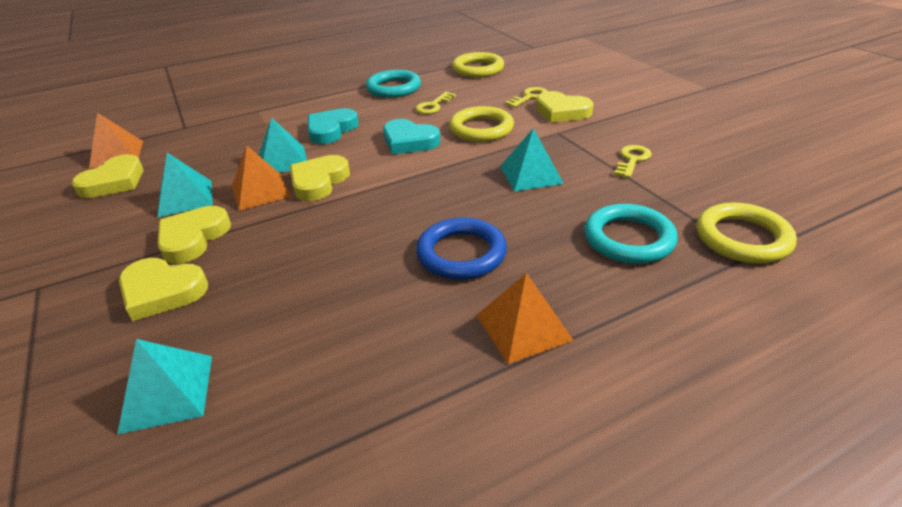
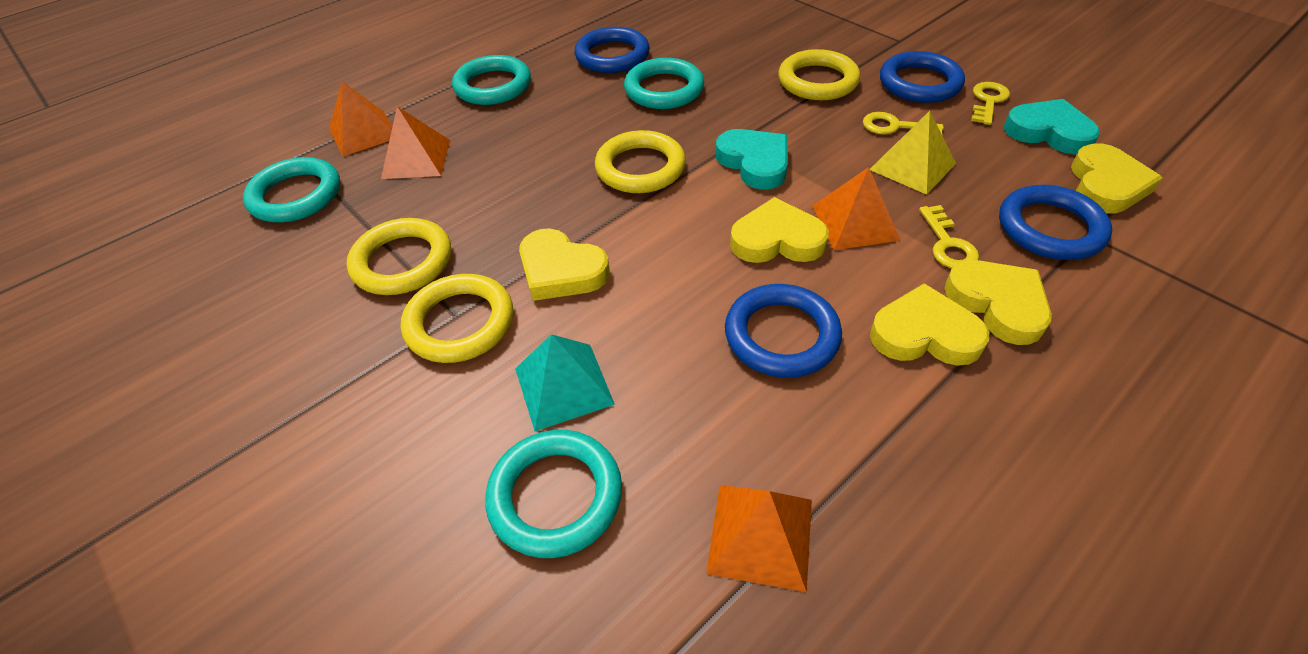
blue ring: 1 -> 4
orange pyramid: 3 -> 4
turquoise pyramid: 4 -> 1
turquoise ring: 2 -> 4
yellow pyramid: 0 -> 1
yellow ring: 3 -> 4

